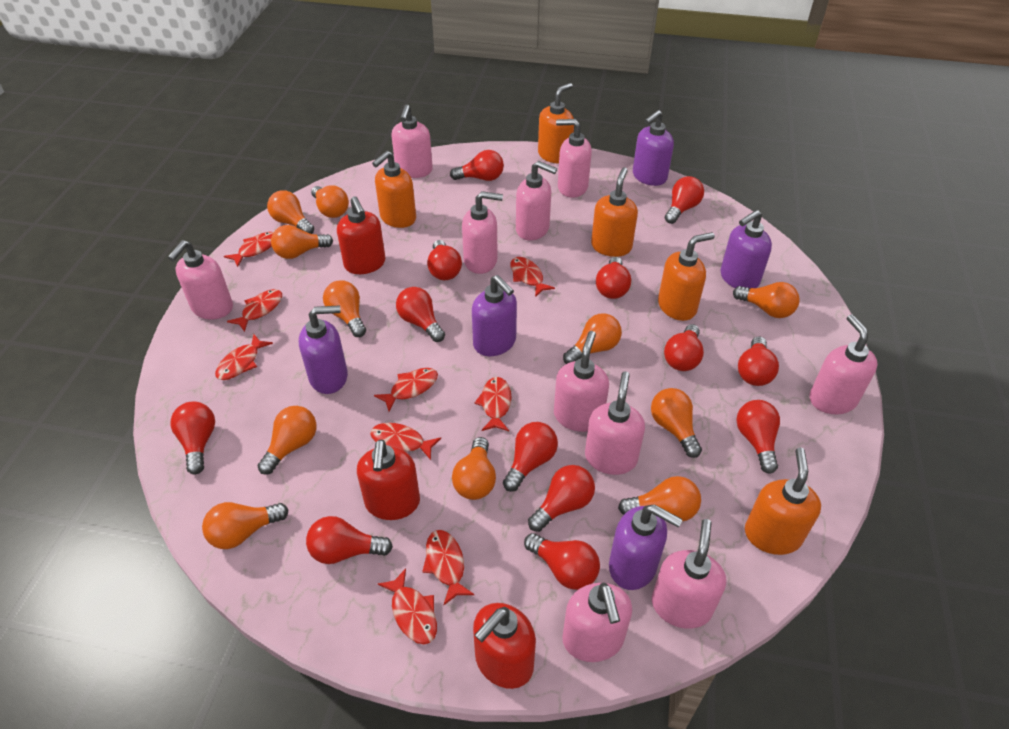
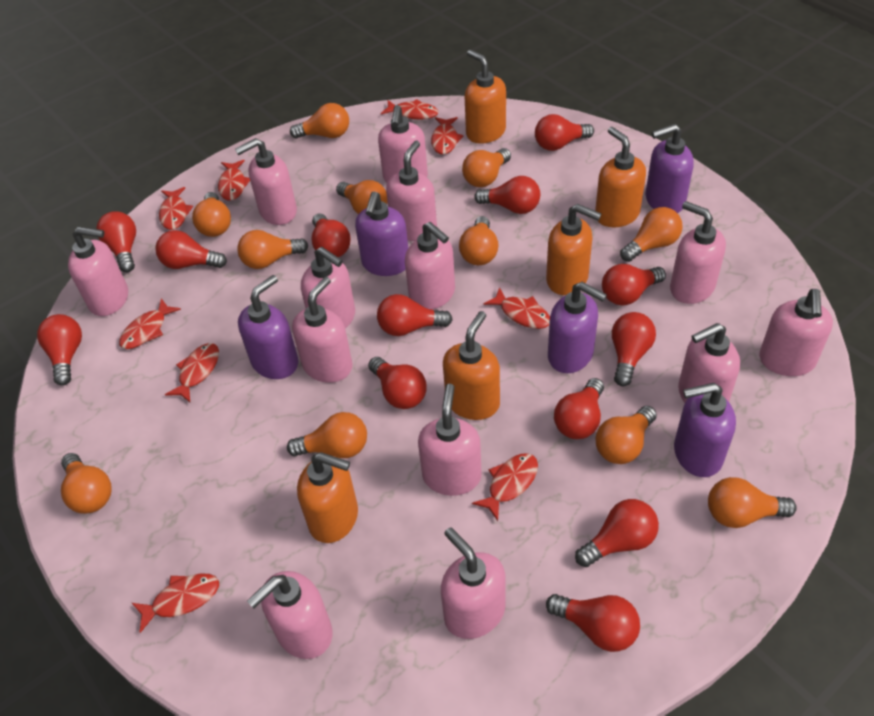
pink soap dispenser: 10 -> 13
red soap dispenser: 3 -> 0

